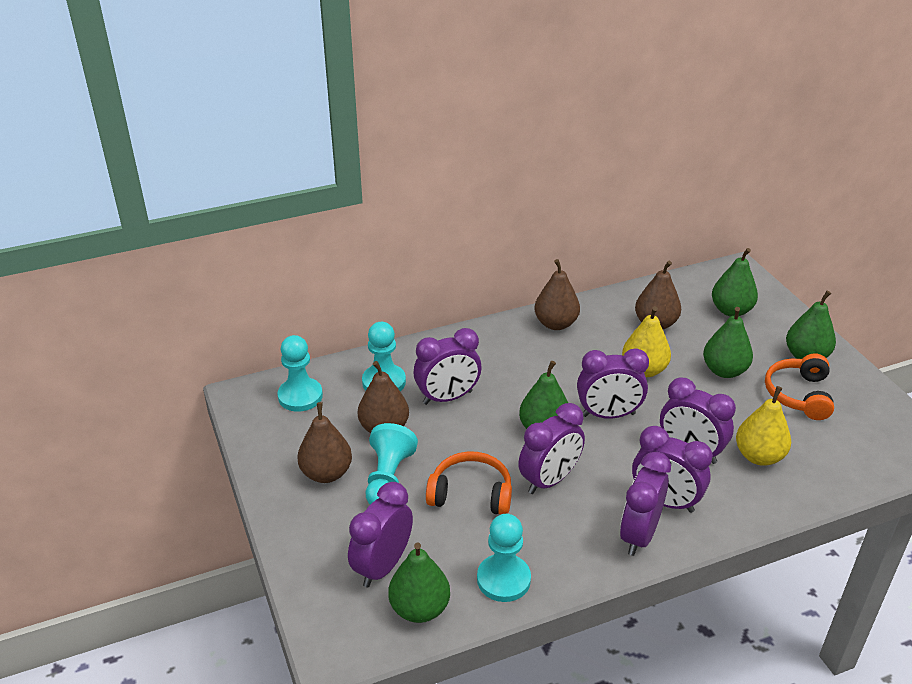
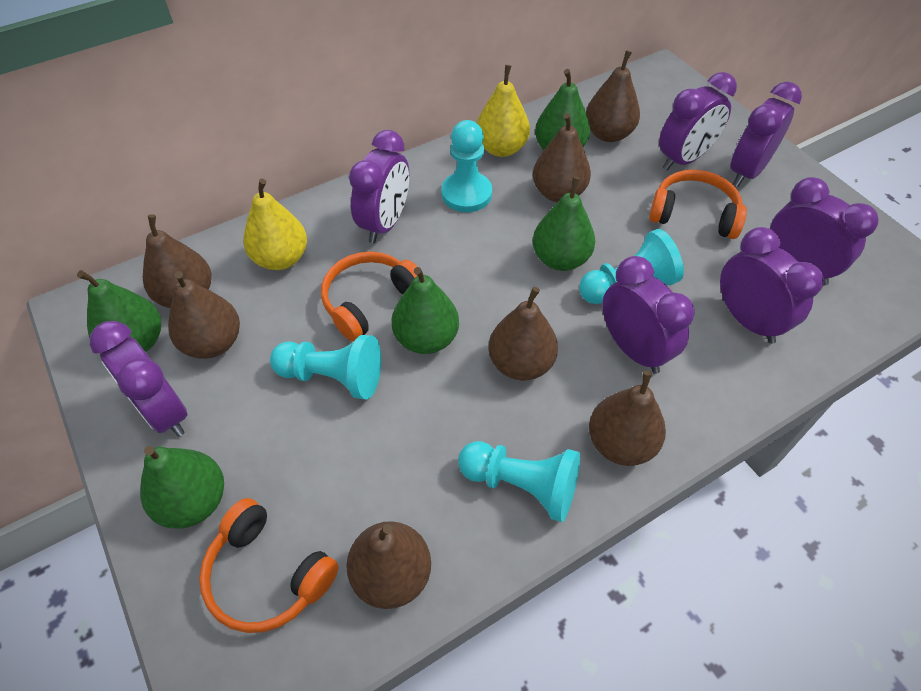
brown pear: 4 -> 7
orange headphones: 2 -> 3

